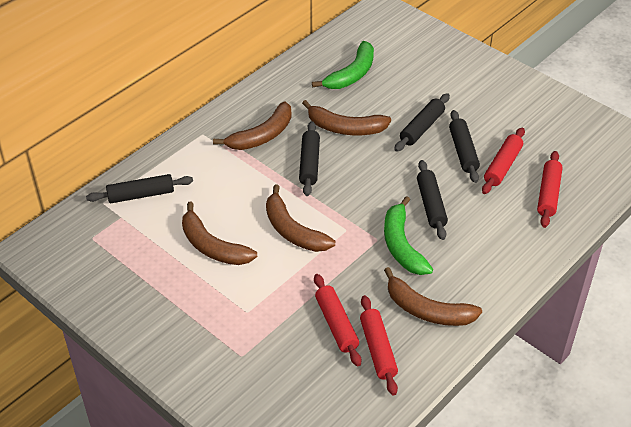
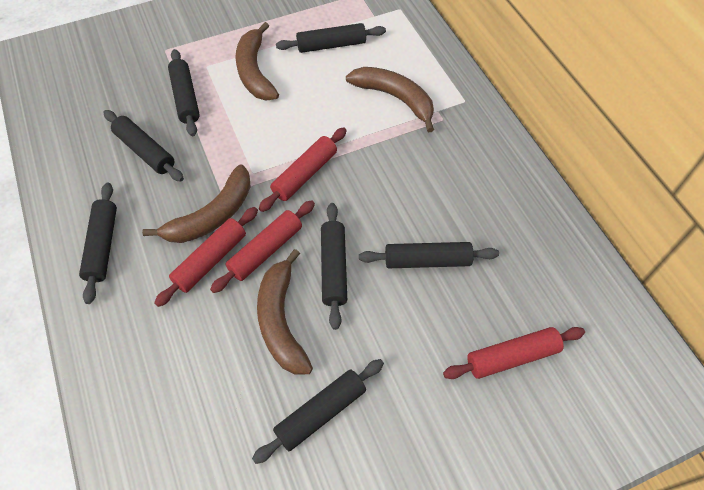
black rolling pin: 5 -> 7
brown banana: 5 -> 4
green banana: 2 -> 0

